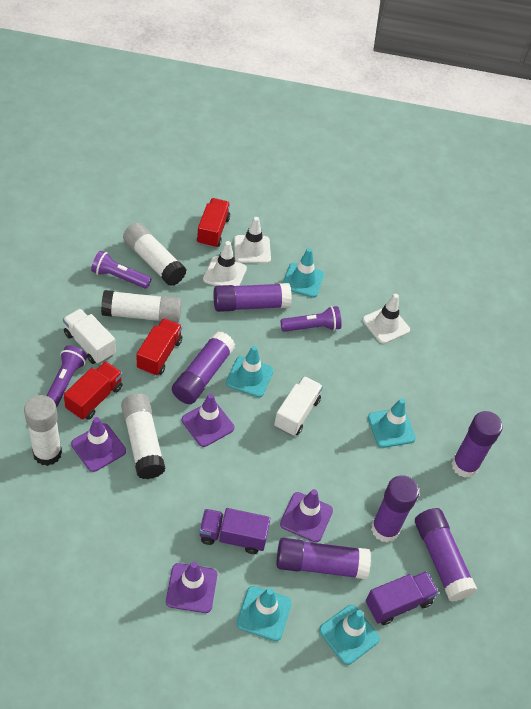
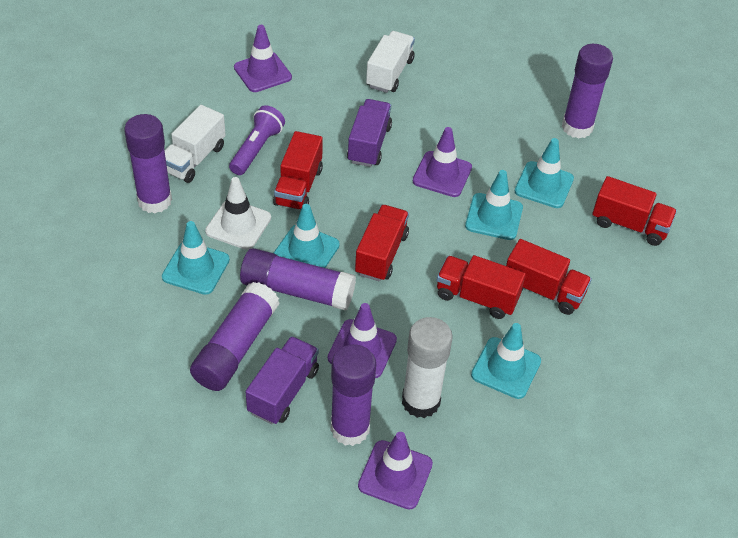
purple flashlight: 3 -> 1
purple glue stick: 6 -> 5
red truck: 3 -> 5
white glue stick: 4 -> 1
white traffic cone: 3 -> 1

